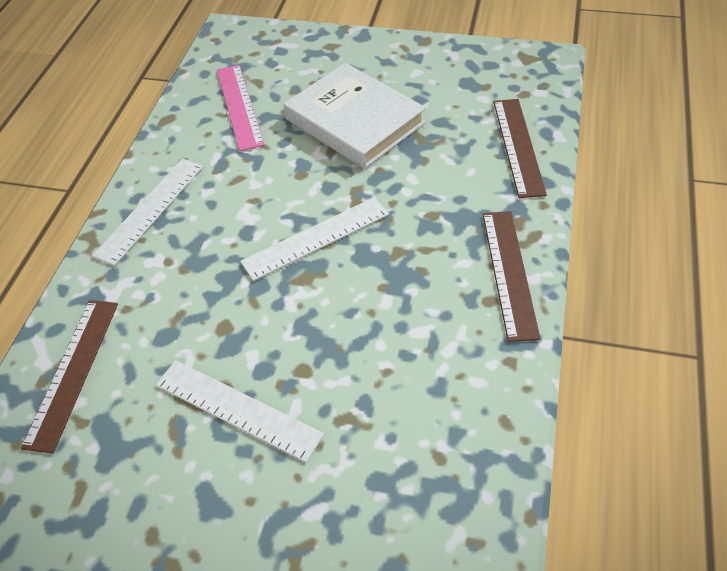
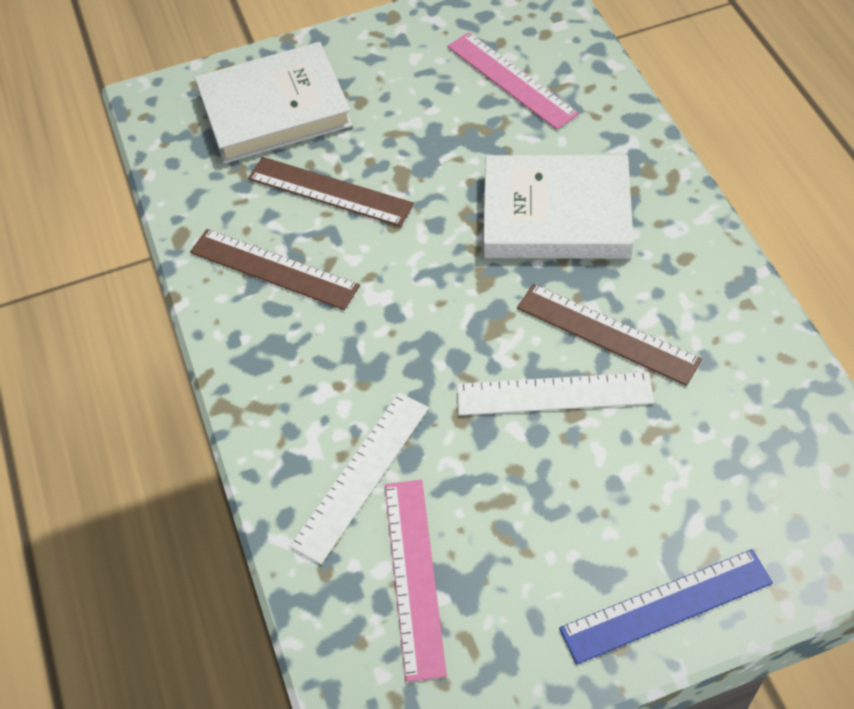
blue ruler: 0 -> 1
pink ruler: 1 -> 2
white book: 1 -> 2
white ruler: 3 -> 2

